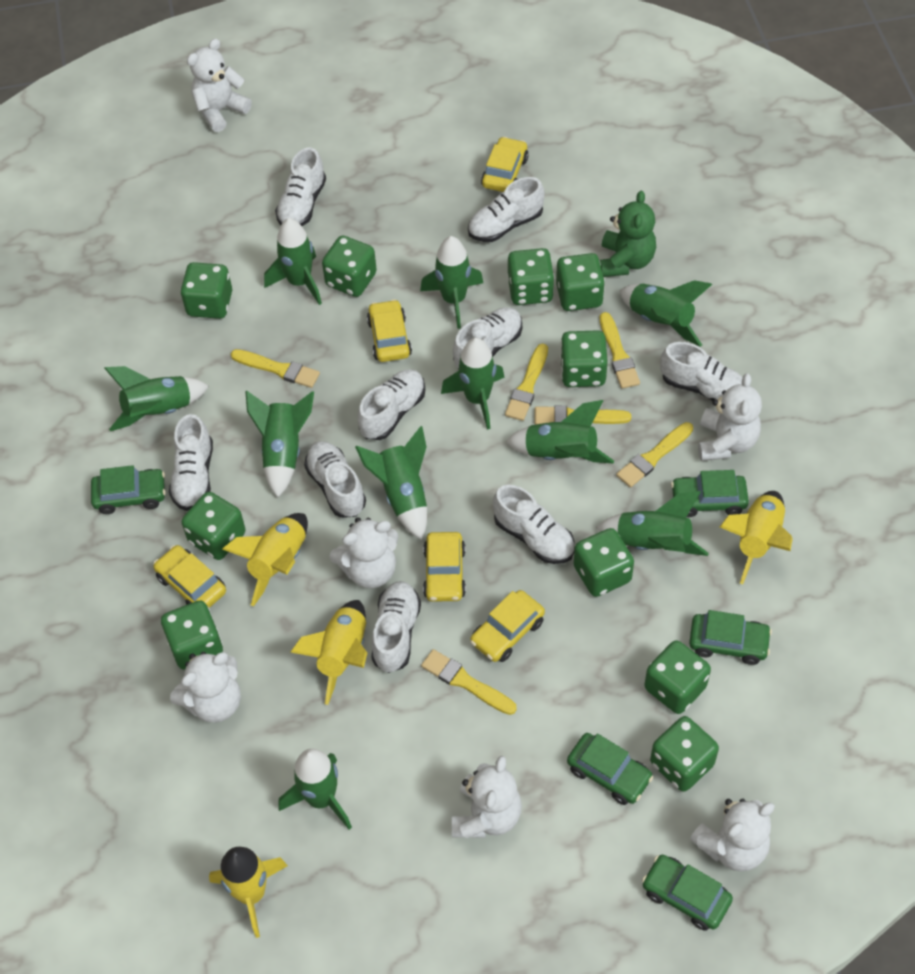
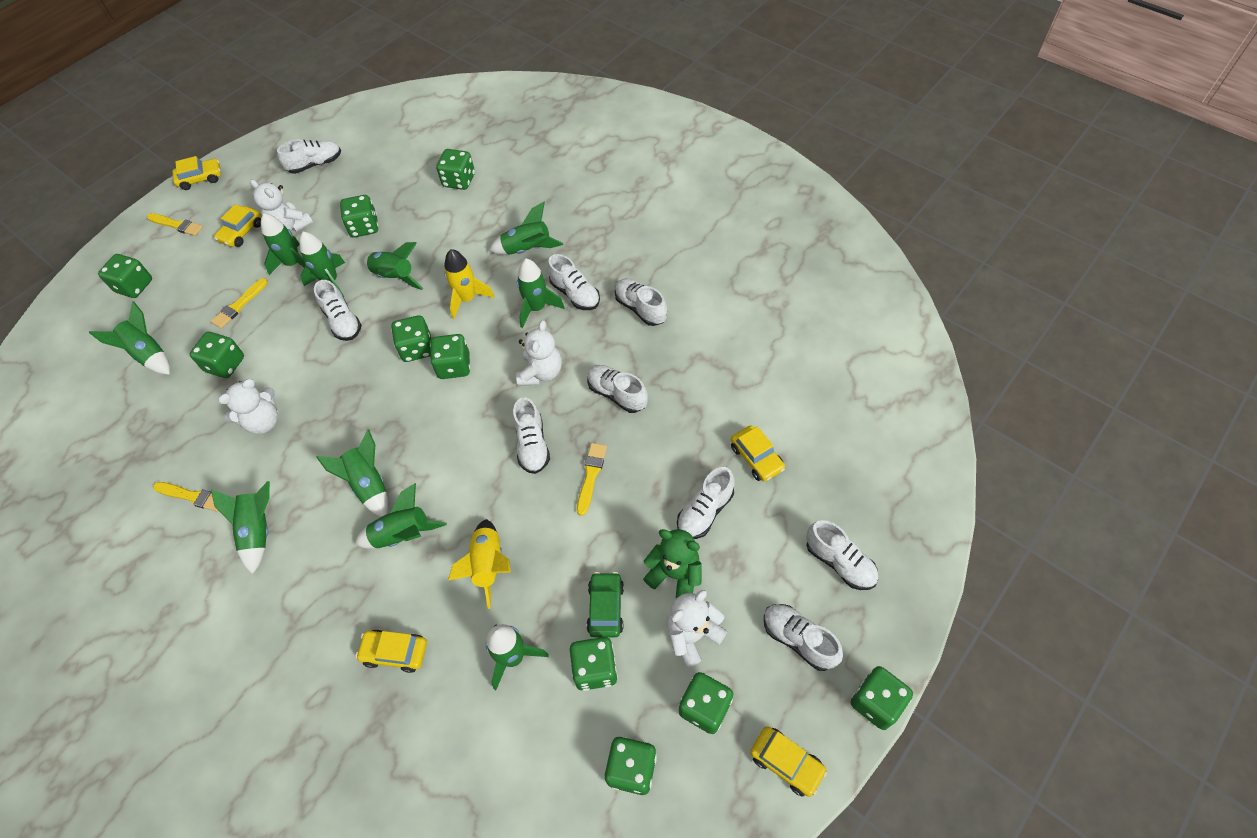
green car: 5 -> 1
white teddy bear: 6 -> 4
yellow brush: 6 -> 4
yellow rocket: 4 -> 2

